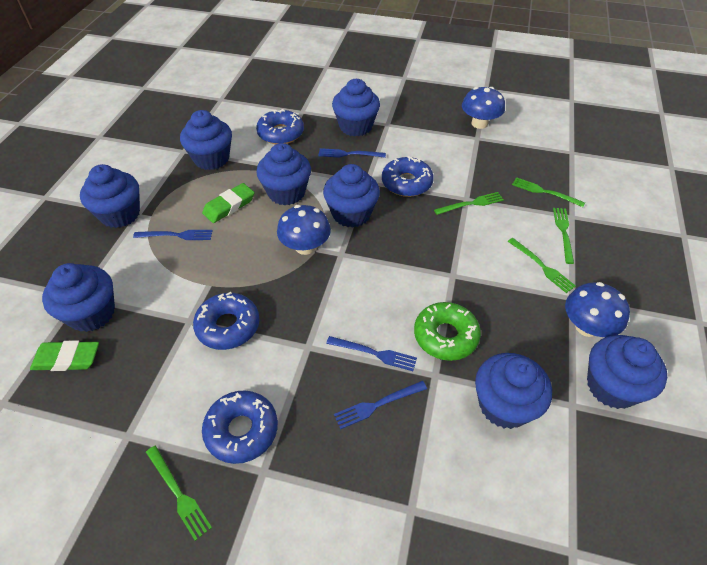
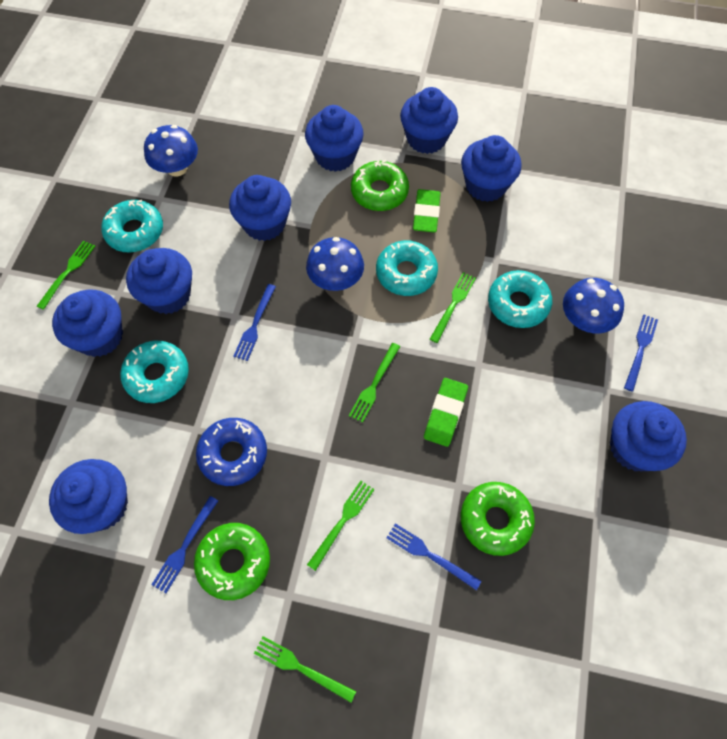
blue donut: 4 -> 1
green donut: 1 -> 3
turquoise donut: 0 -> 4

